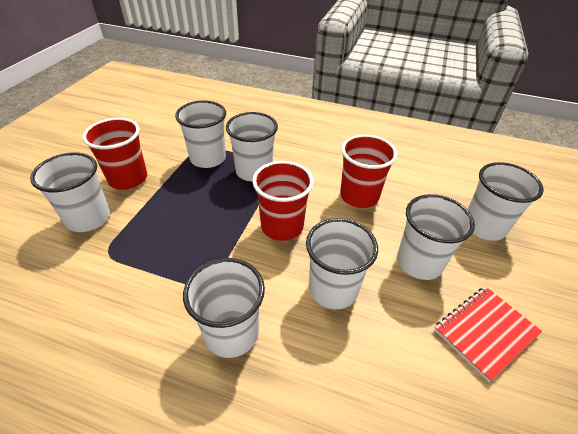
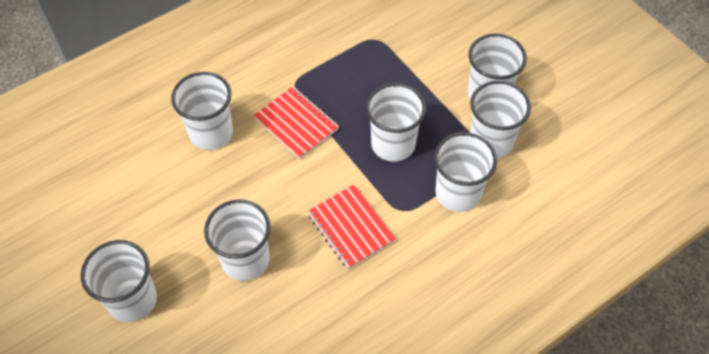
red cup: 3 -> 0
red notebook: 1 -> 2

